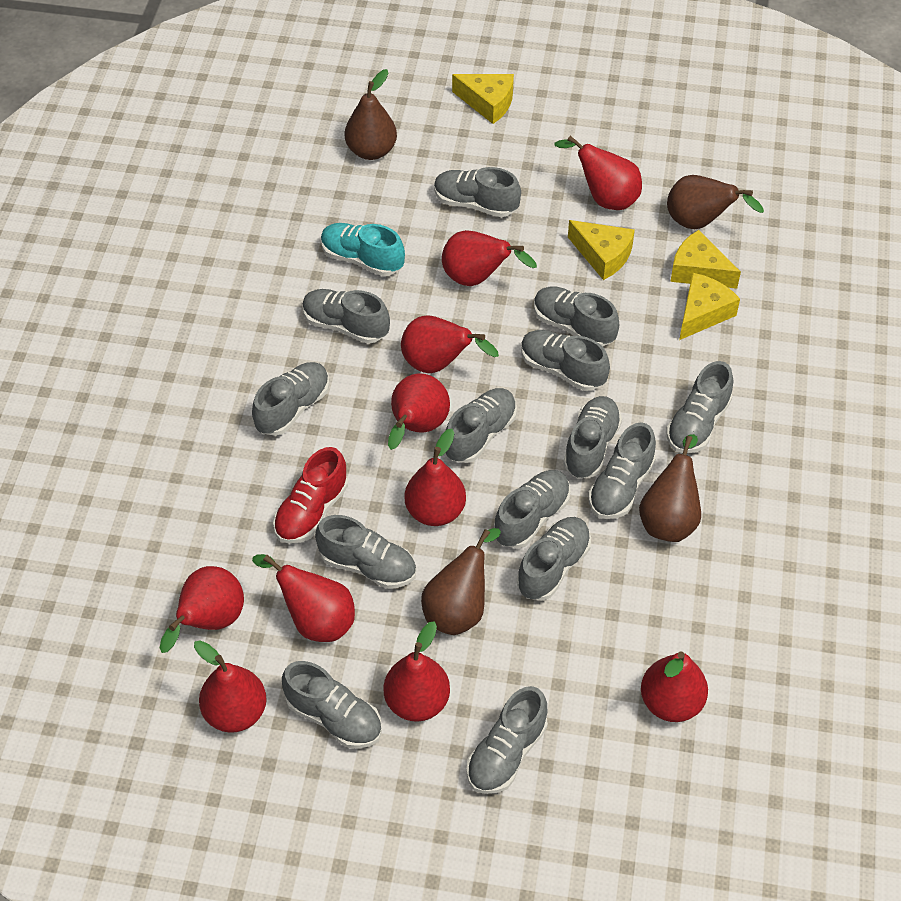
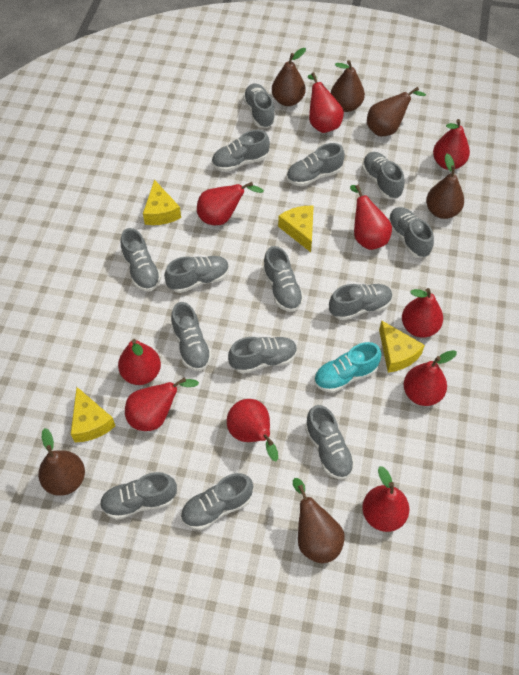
brown pear: 4 -> 6
red shoe: 1 -> 0

